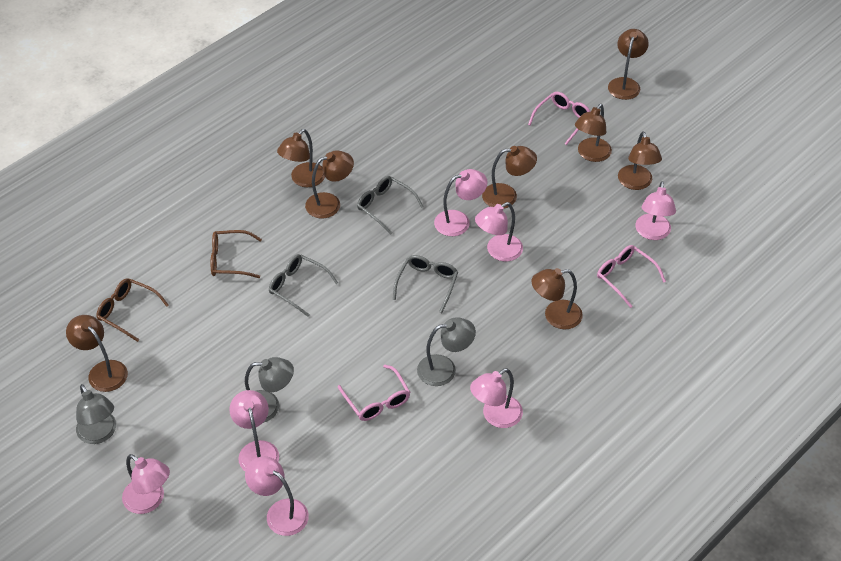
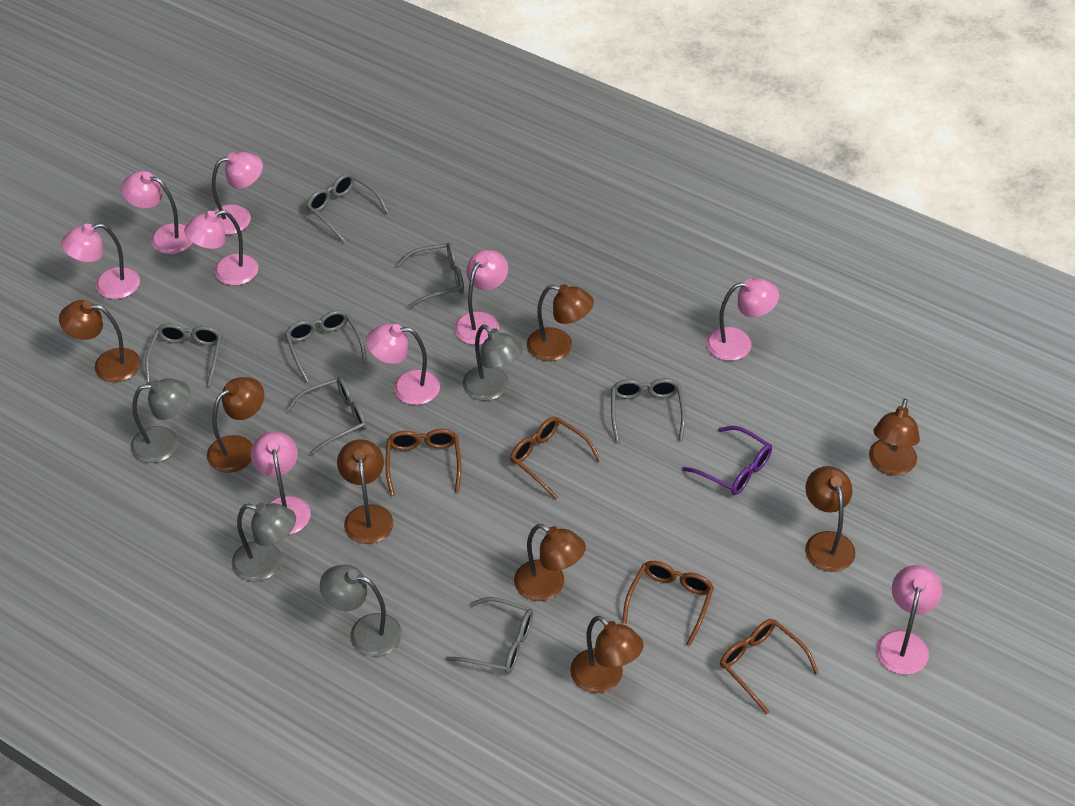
brown glasses: 2 -> 4
grey glasses: 3 -> 7
grey lamp: 3 -> 4
pink glasses: 3 -> 0
pink lamp: 7 -> 9
purple glasses: 0 -> 1

